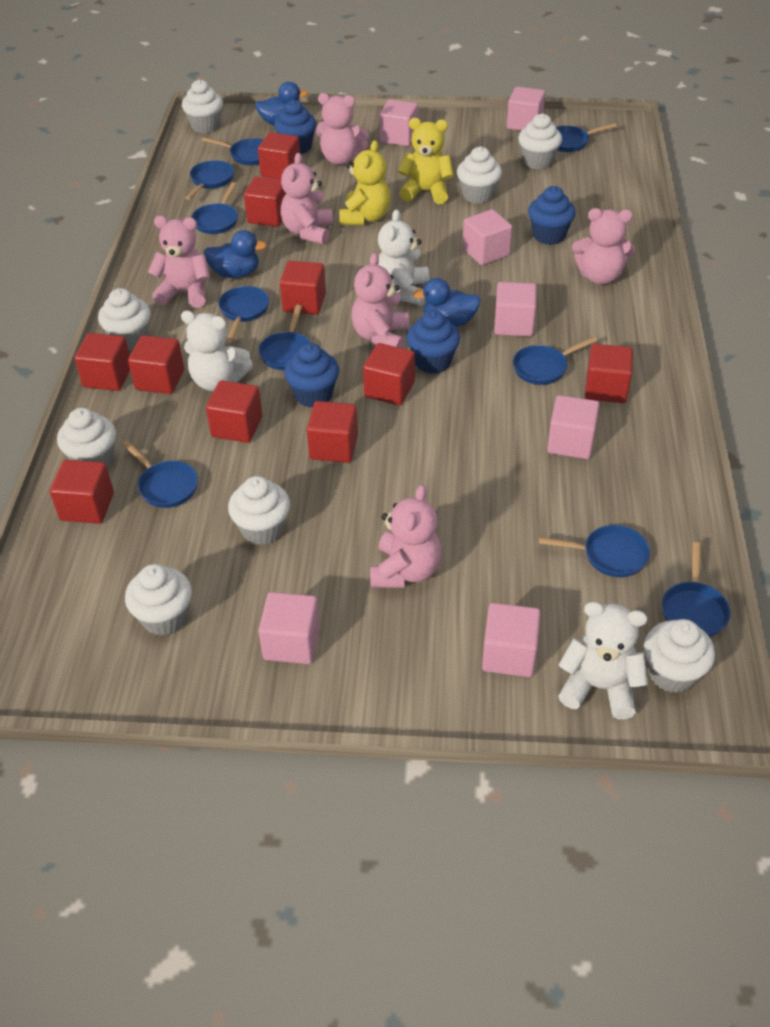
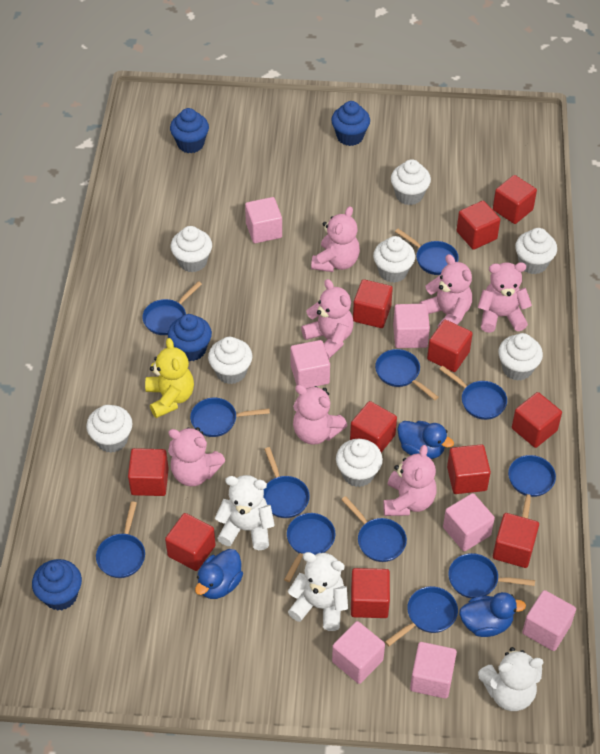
blue pan: 10 -> 12
pink teddy bear: 6 -> 7
red cube: 10 -> 11
yellow teddy bear: 2 -> 1

